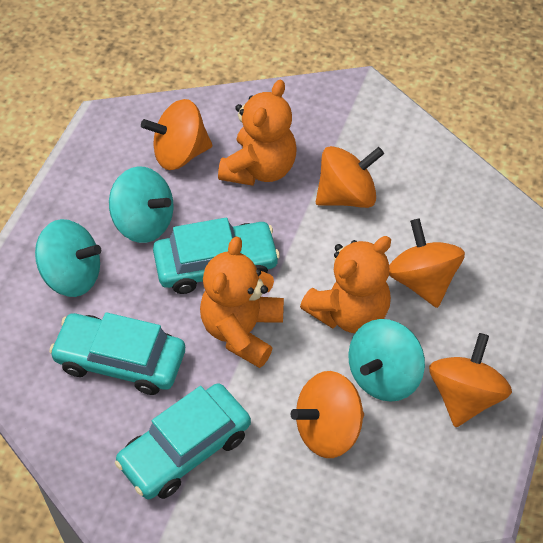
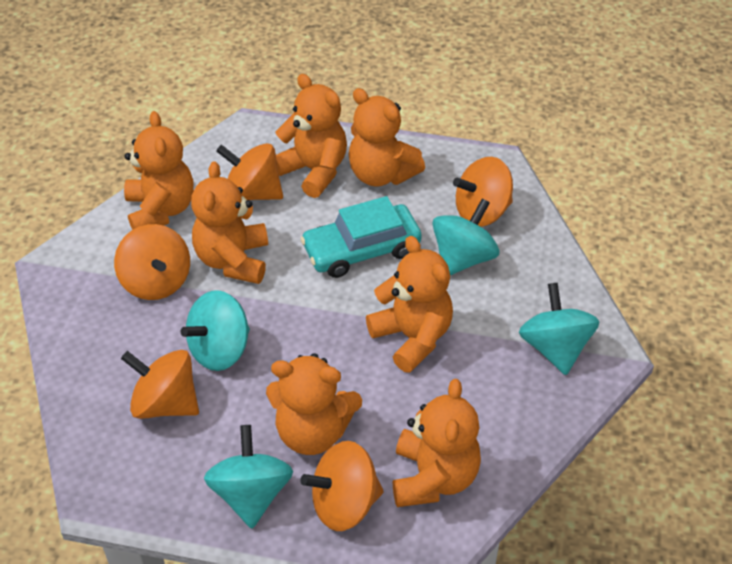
orange teddy bear: 3 -> 7
turquoise car: 3 -> 1
turquoise spinning top: 3 -> 4

